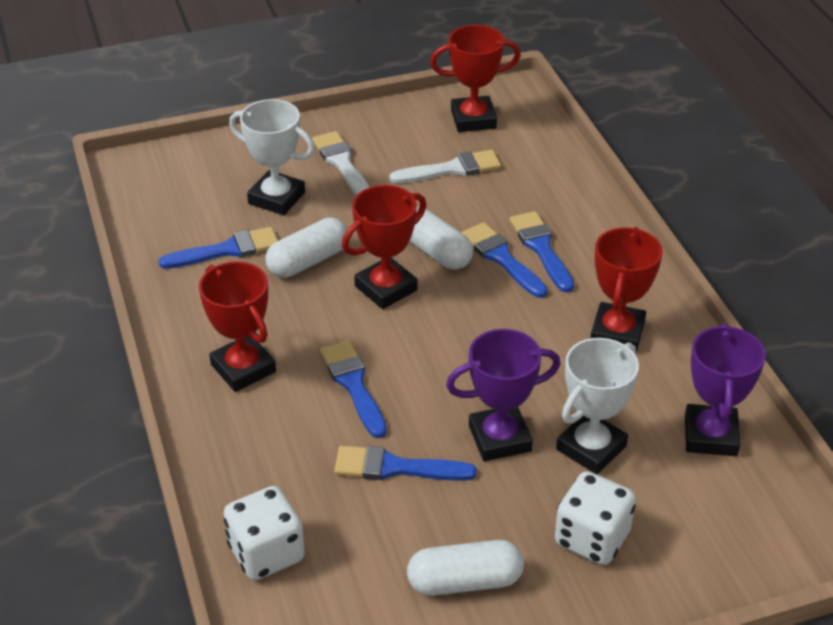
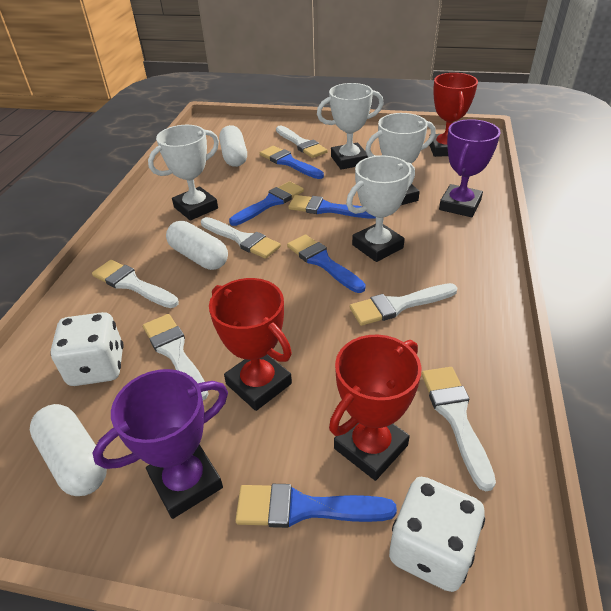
red trophy: 4 -> 3
white brush: 2 -> 6
white trophy: 2 -> 4

